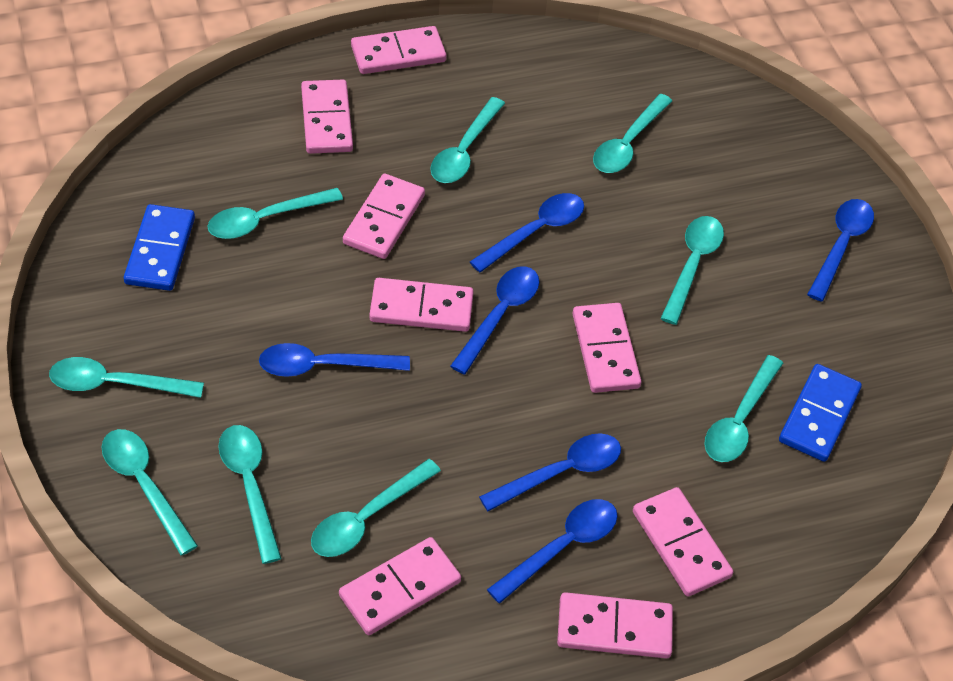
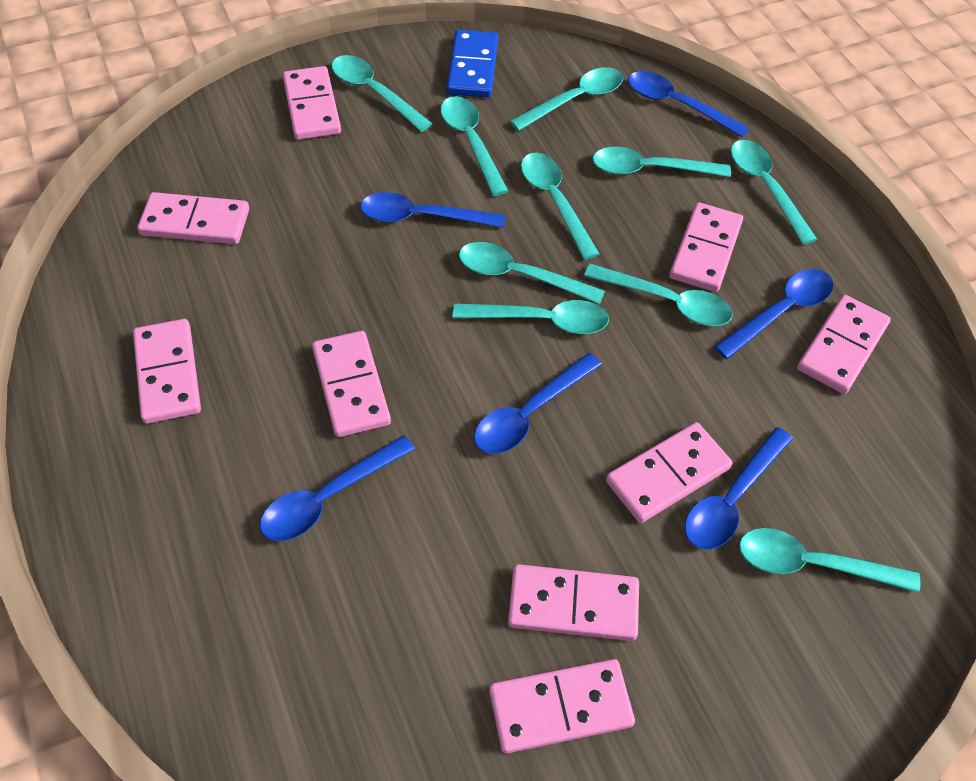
blue domino: 2 -> 1
pink domino: 8 -> 9
turquoise spoon: 9 -> 10

